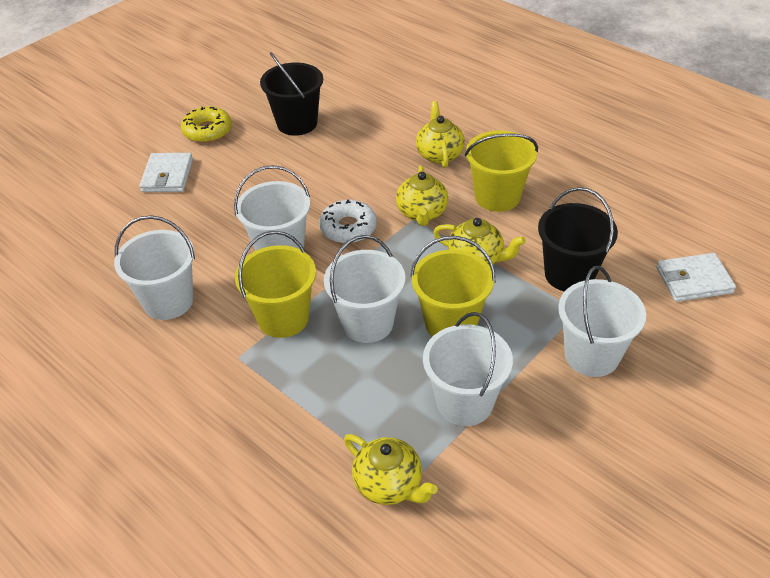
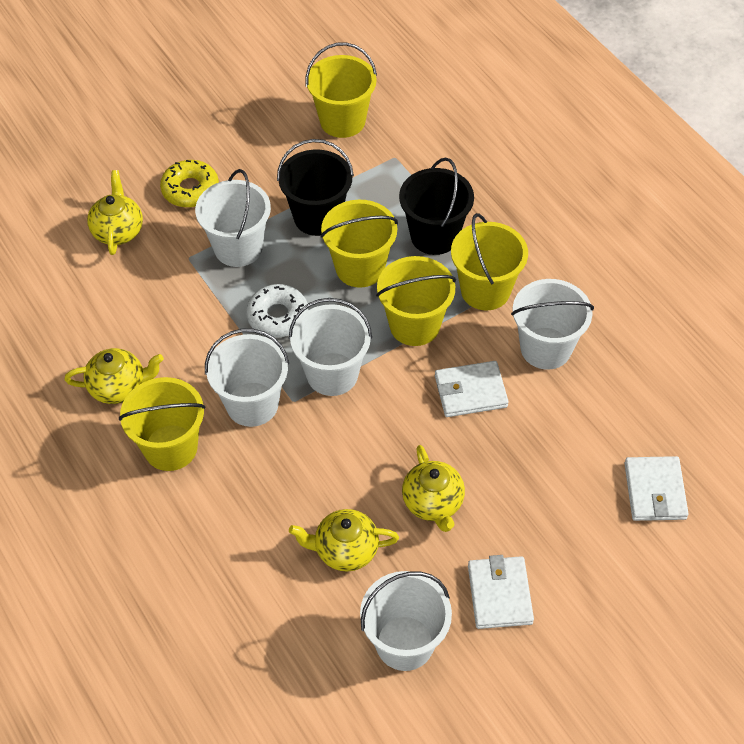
white wallet: 2 -> 3
yellow bucket: 3 -> 5

